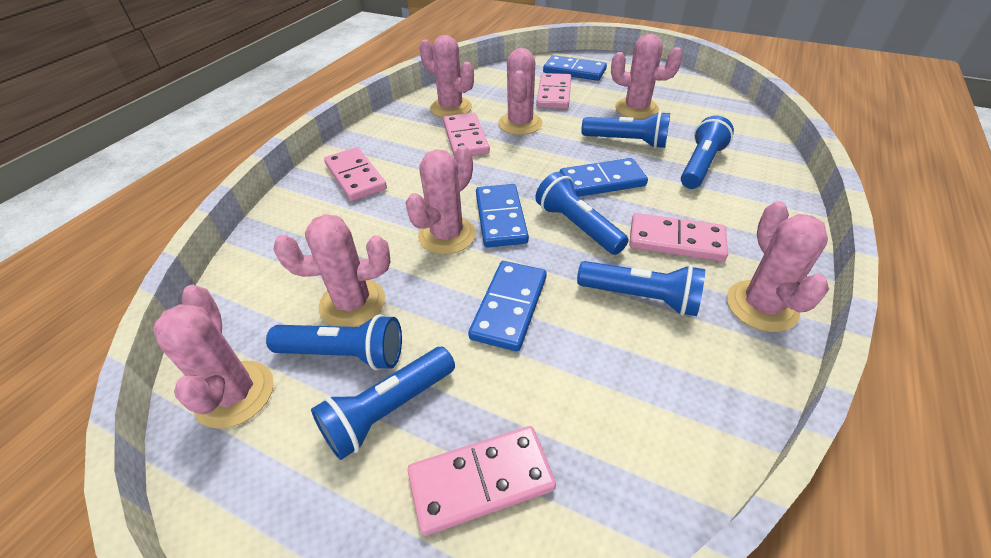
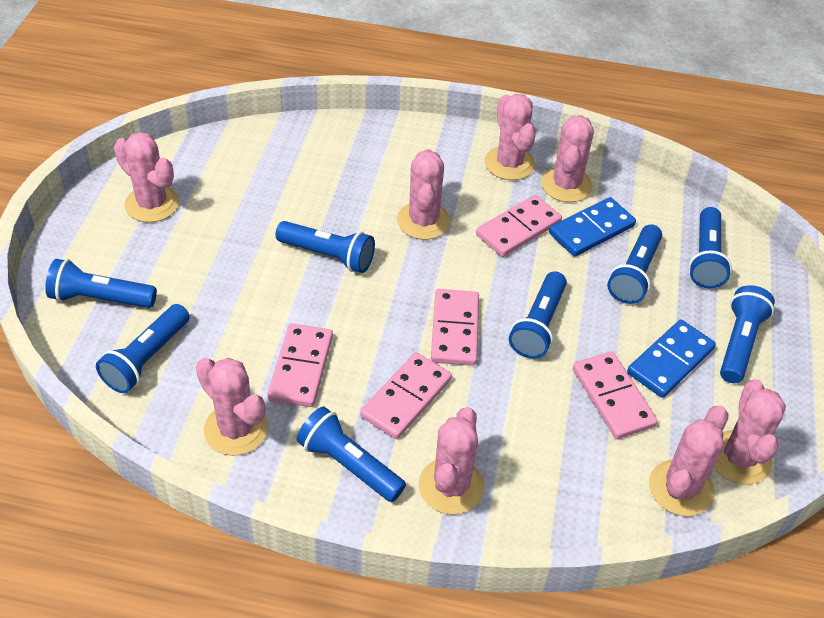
blue domino: 4 -> 2
blue flashlight: 6 -> 8
pink cactus: 7 -> 8

